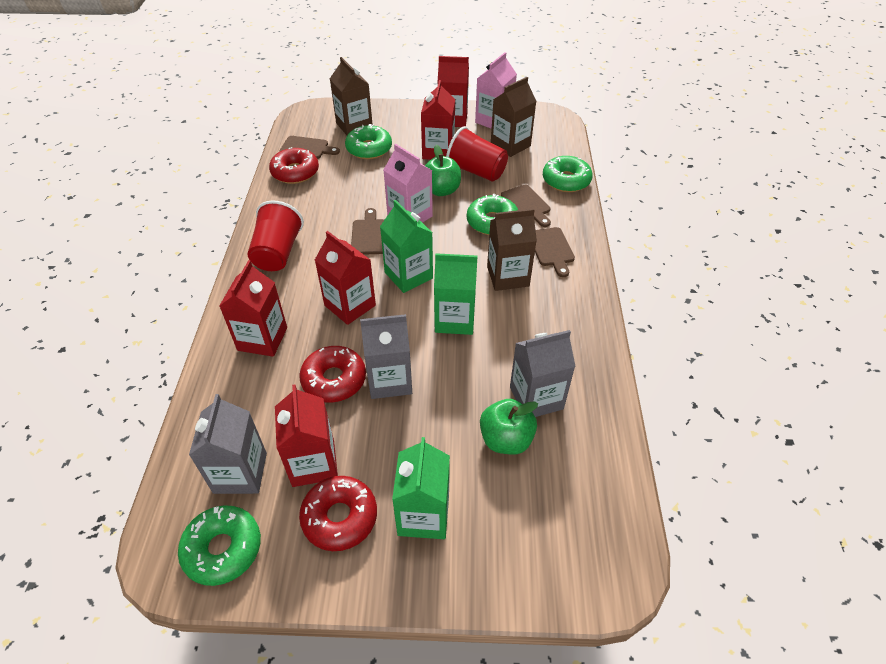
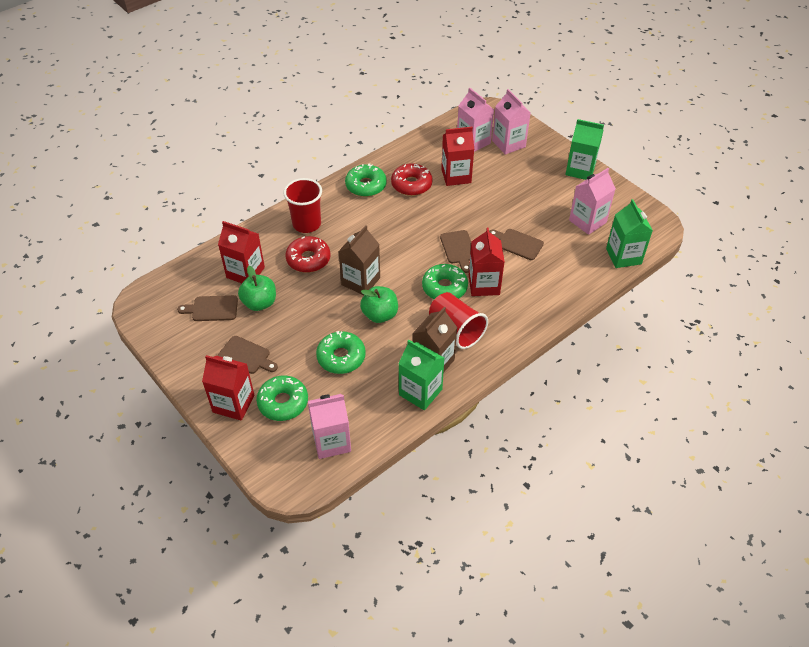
brown carton: 3 -> 2
grey carton: 3 -> 0
pink carton: 2 -> 4
red carton: 5 -> 4
red donut: 3 -> 2

